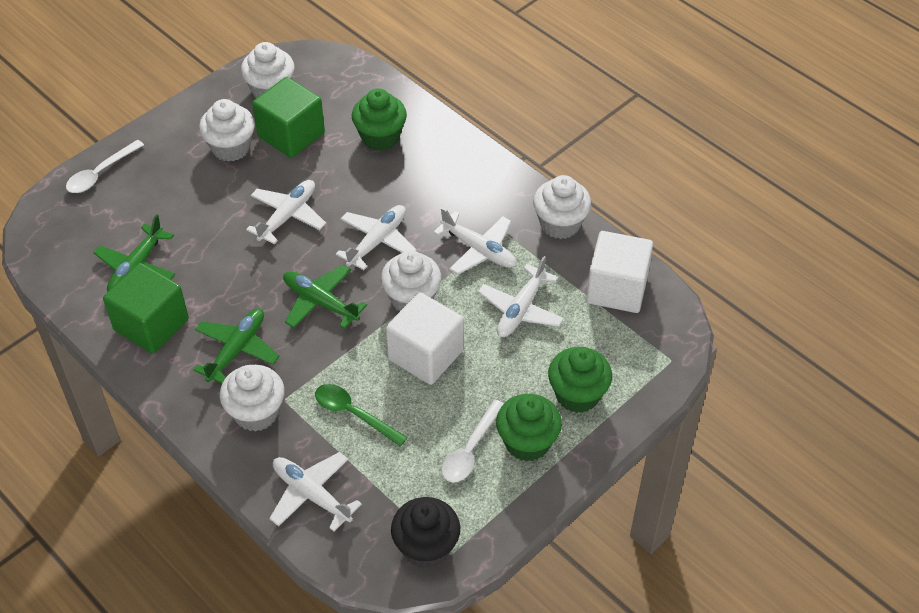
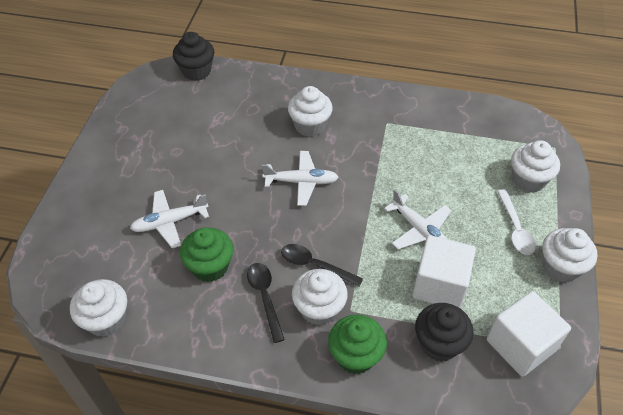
black cupcake: 1 -> 2
black spoon: 0 -> 2
green cube: 2 -> 0
green cupcake: 3 -> 2
green plane: 3 -> 0
green spoon: 1 -> 0
white plane: 5 -> 3
white spoon: 2 -> 1

